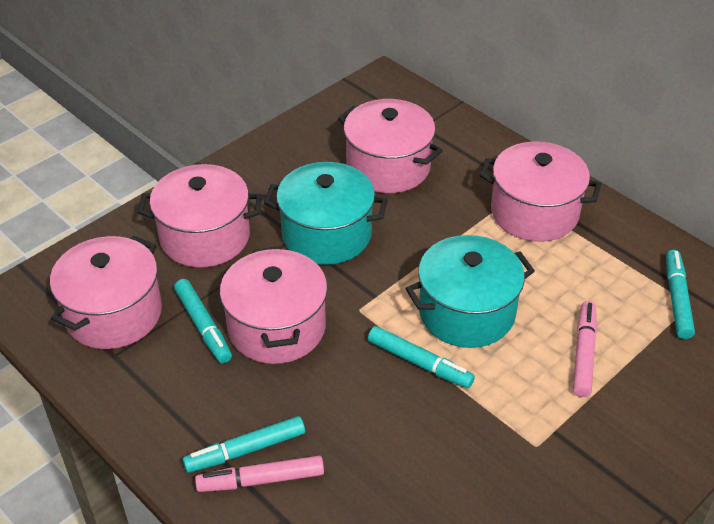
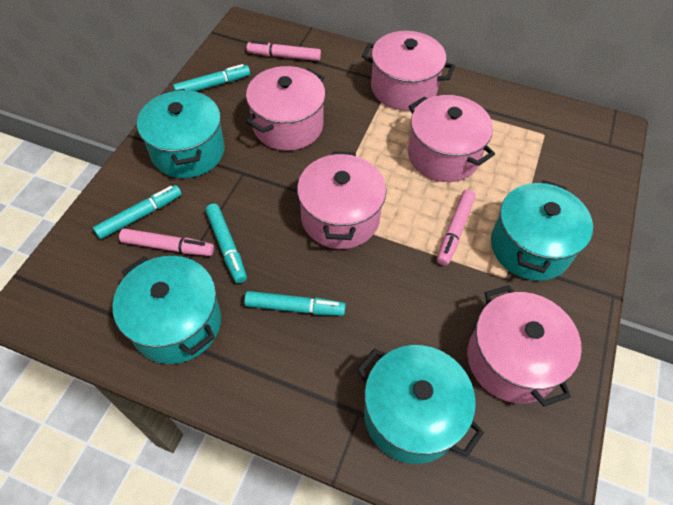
pink marker: 2 -> 3
turquoise pot: 2 -> 4

